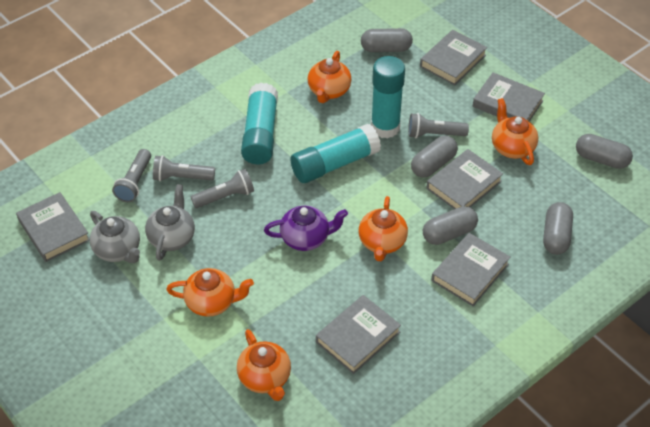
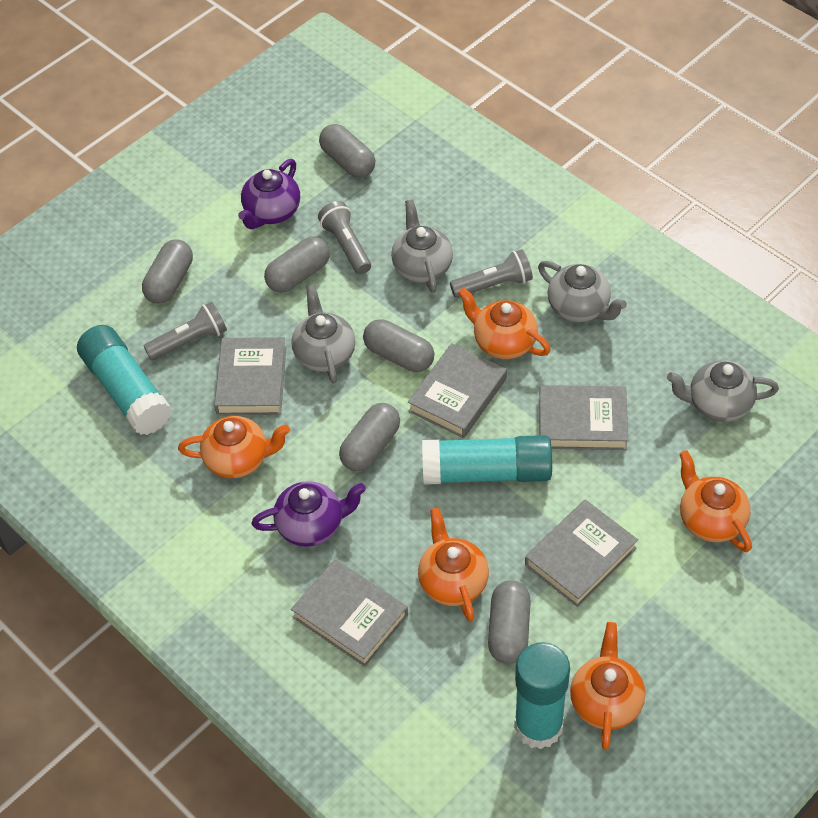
grey book: 6 -> 5
grey capsule: 5 -> 6
grey flashlight: 4 -> 3
grey teapot: 2 -> 4
purple teapot: 1 -> 2

